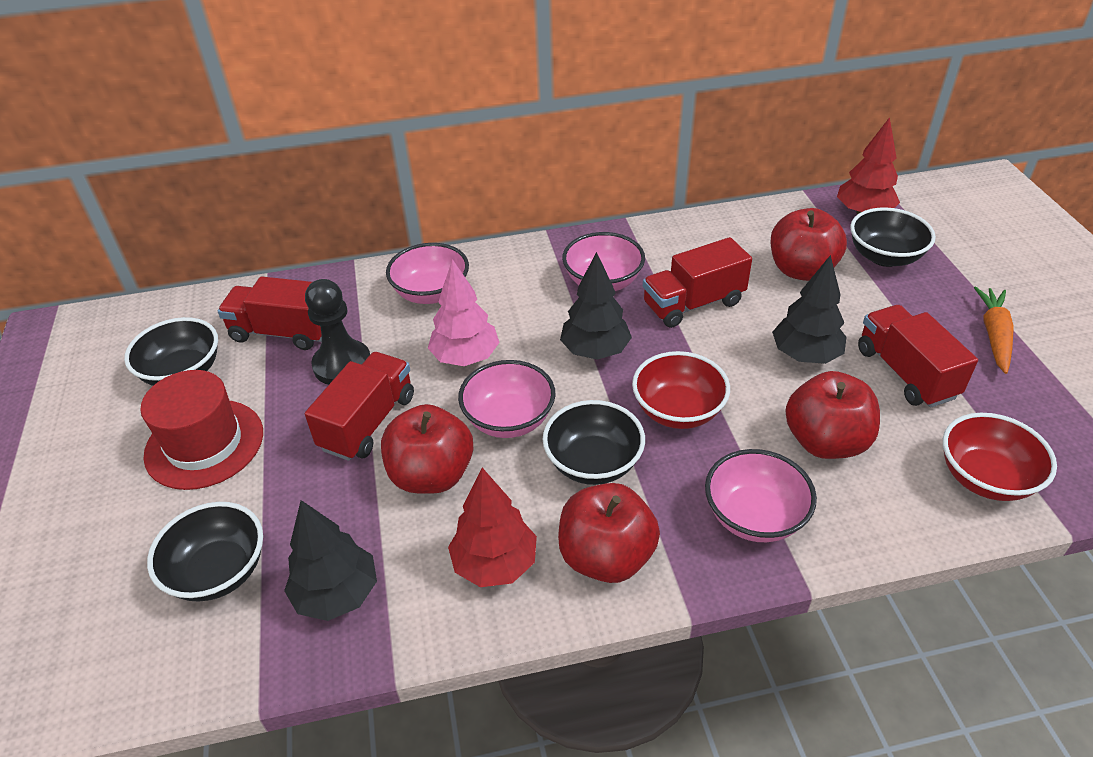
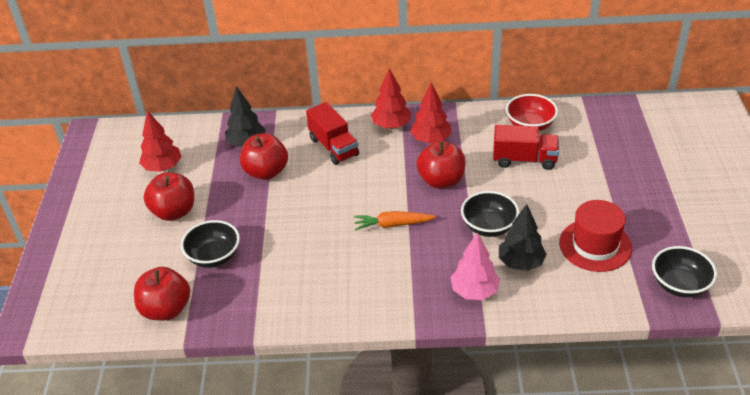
black bowl: 4 -> 3
black pawn: 1 -> 0
black tree: 3 -> 2
pink bowl: 4 -> 0
red bowl: 2 -> 1
red tree: 2 -> 3
red truck: 4 -> 2

